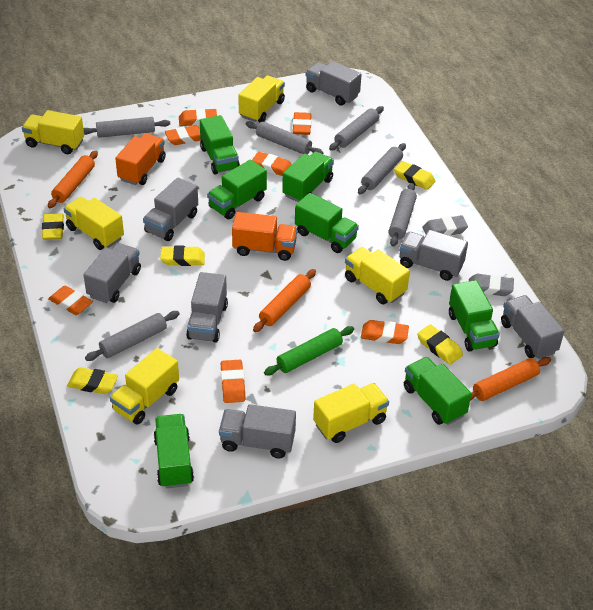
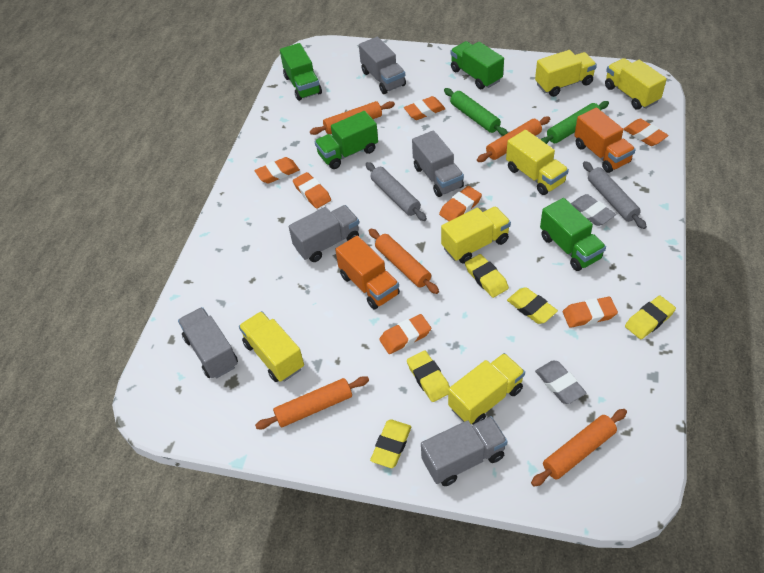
green rolling pin: 1 -> 2
green truck: 7 -> 4
grey rolling pin: 6 -> 2
grey truck: 7 -> 5
orange rolling pin: 3 -> 5

